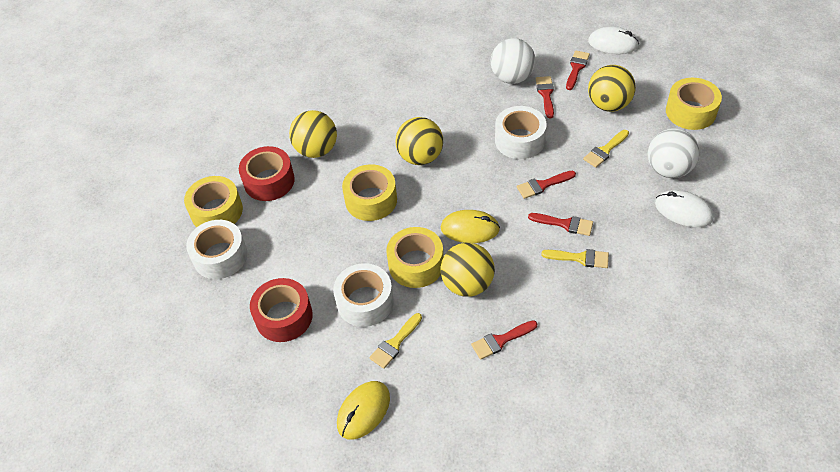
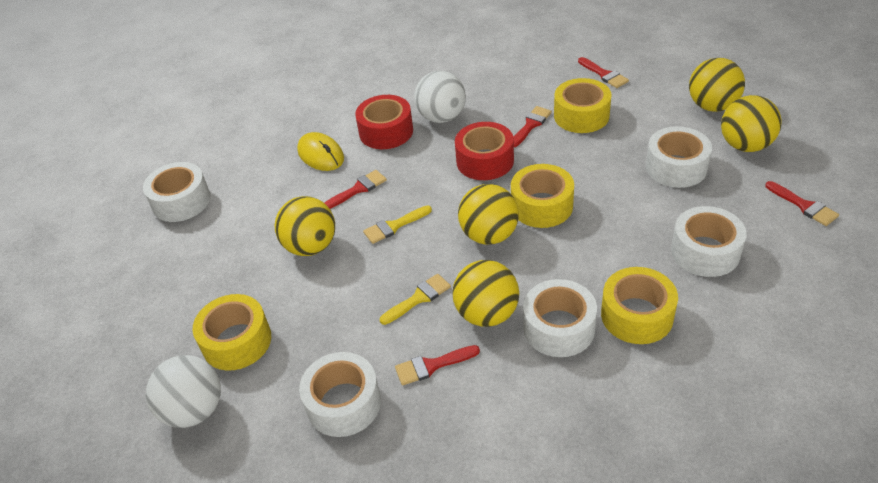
white mouse: 2 -> 0
white tape: 3 -> 5
yellow ball: 4 -> 5
yellow brush: 3 -> 2
yellow mouse: 2 -> 1

